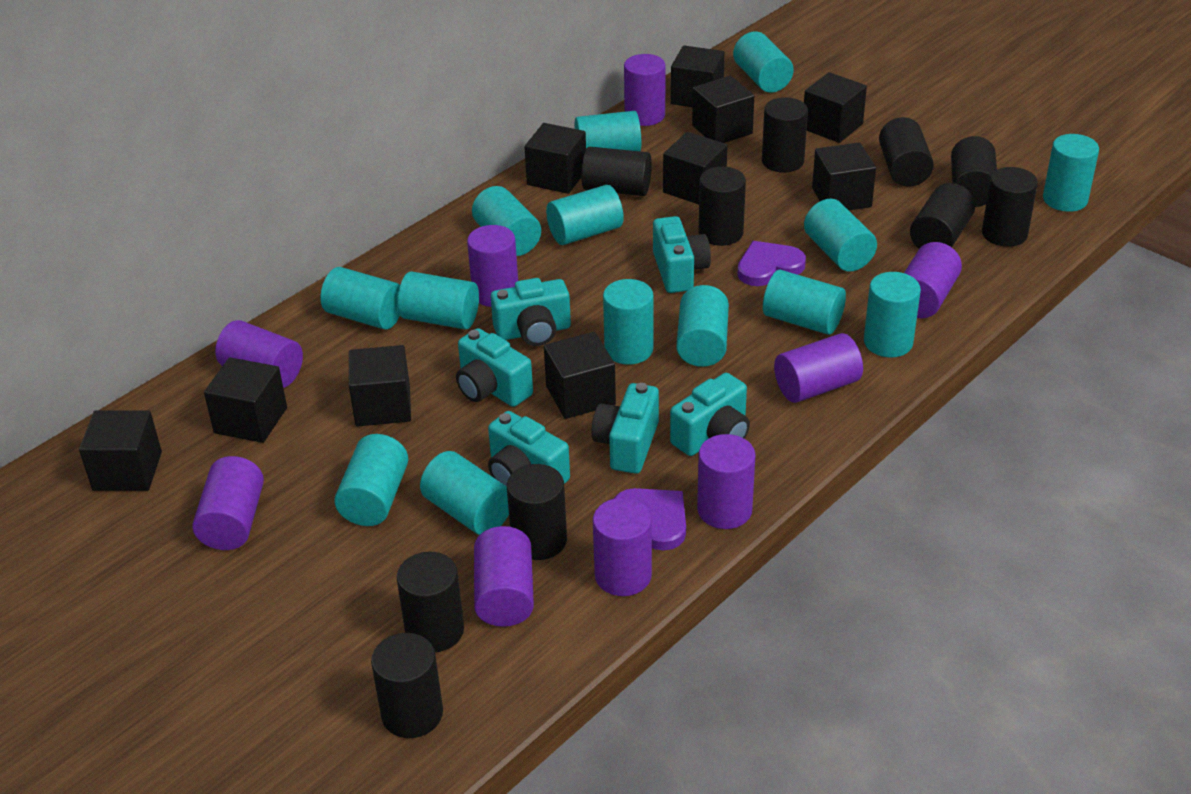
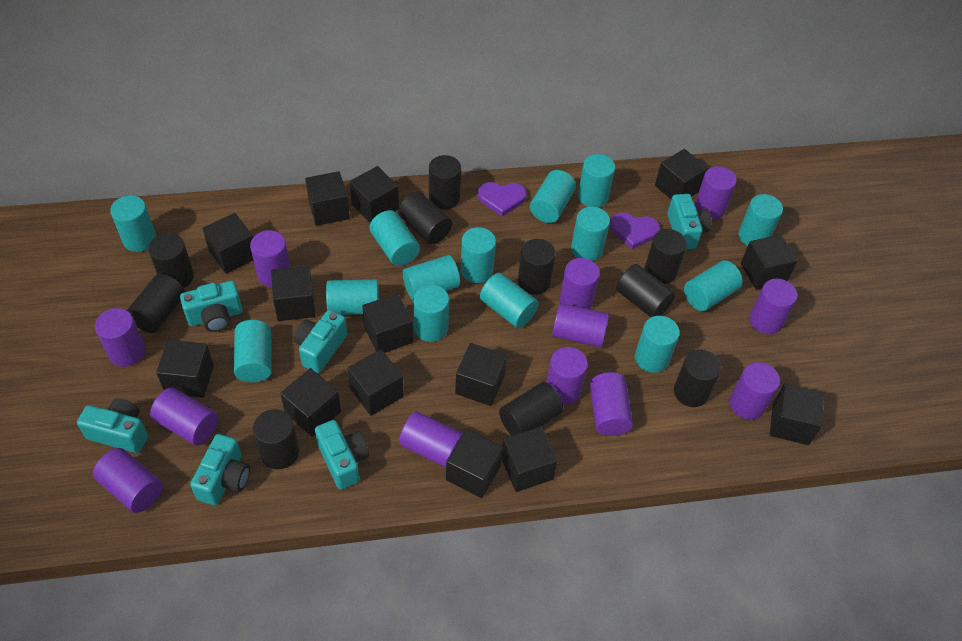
black cube: 10 -> 14
purple cylinder: 9 -> 12

